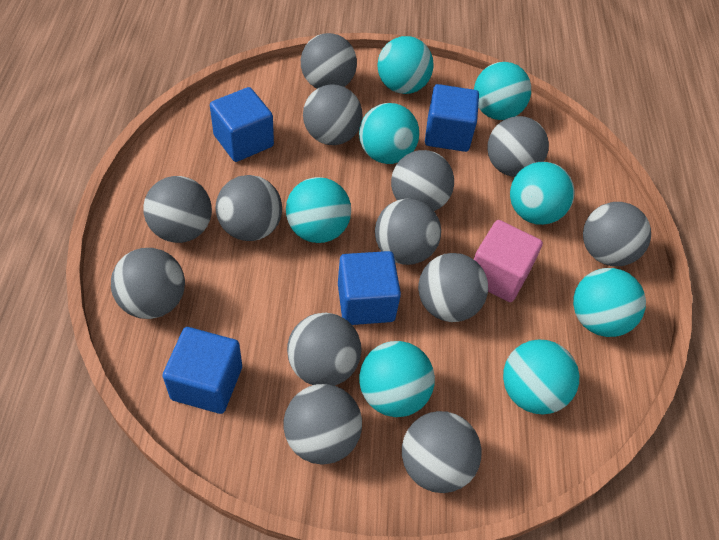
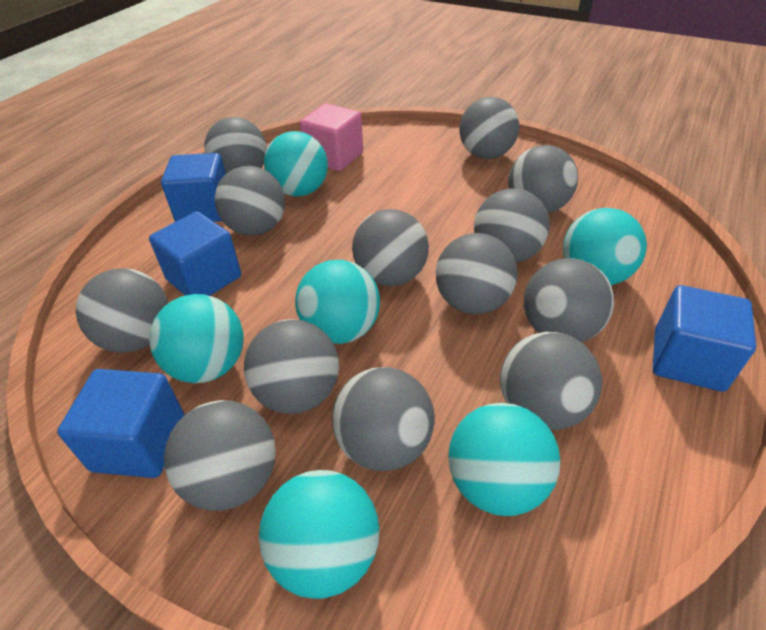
turquoise ball: 8 -> 6

